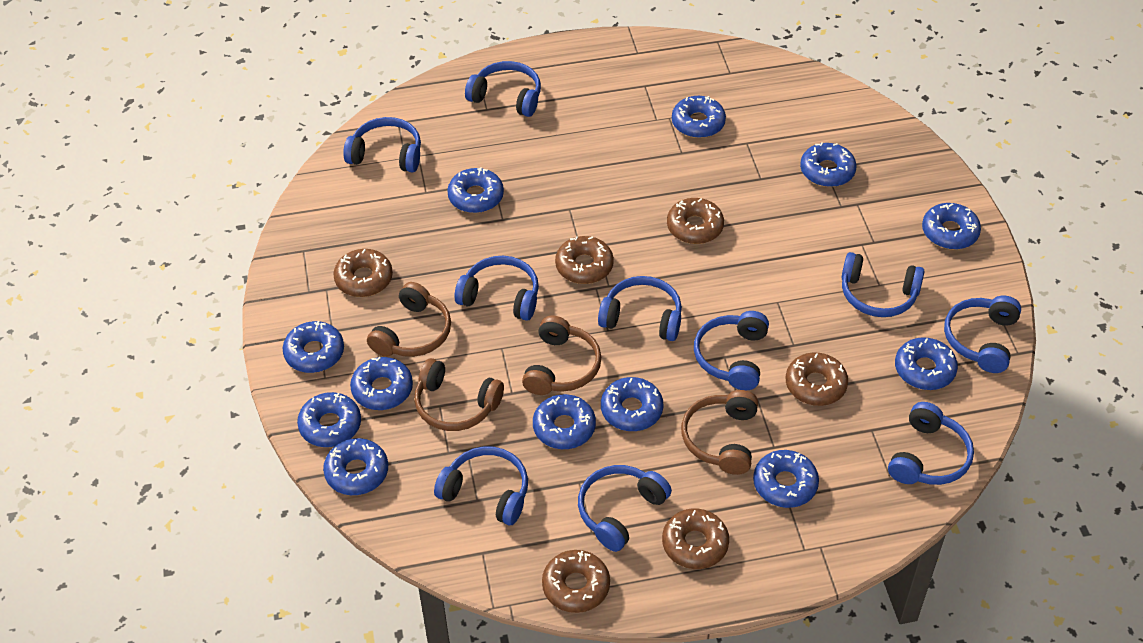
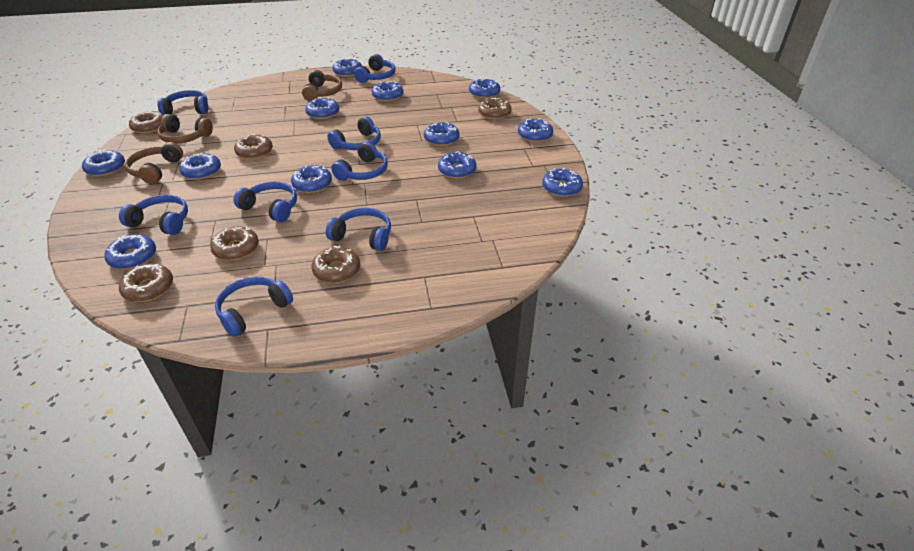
blue headphones: 10 -> 8
brown headphones: 4 -> 3

